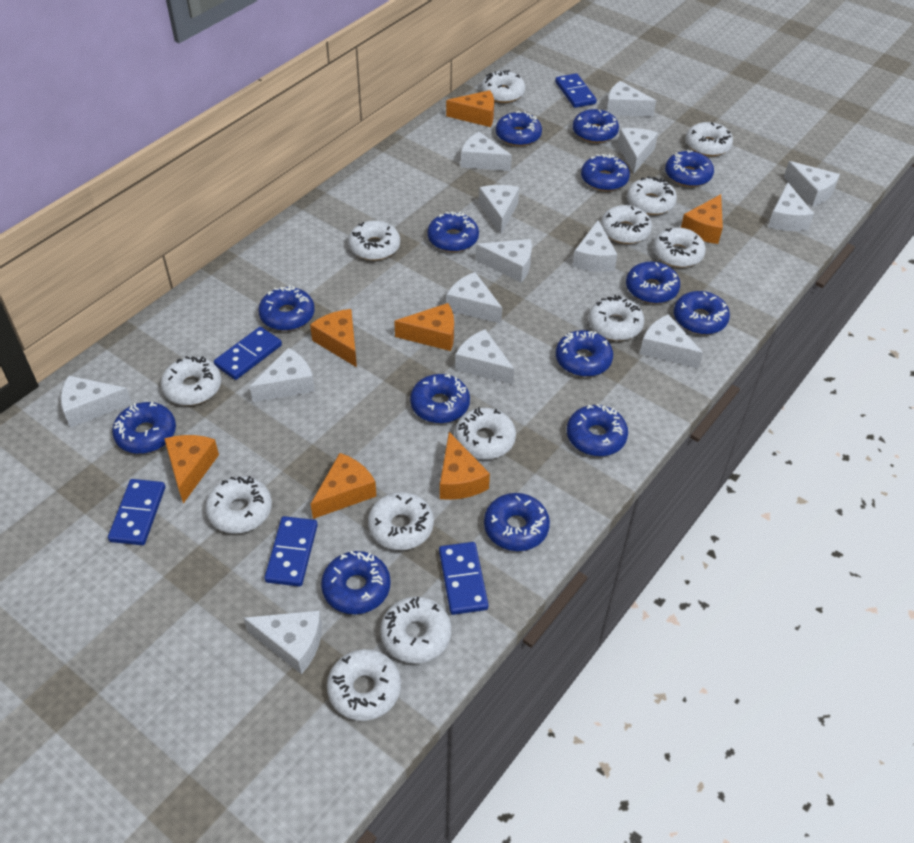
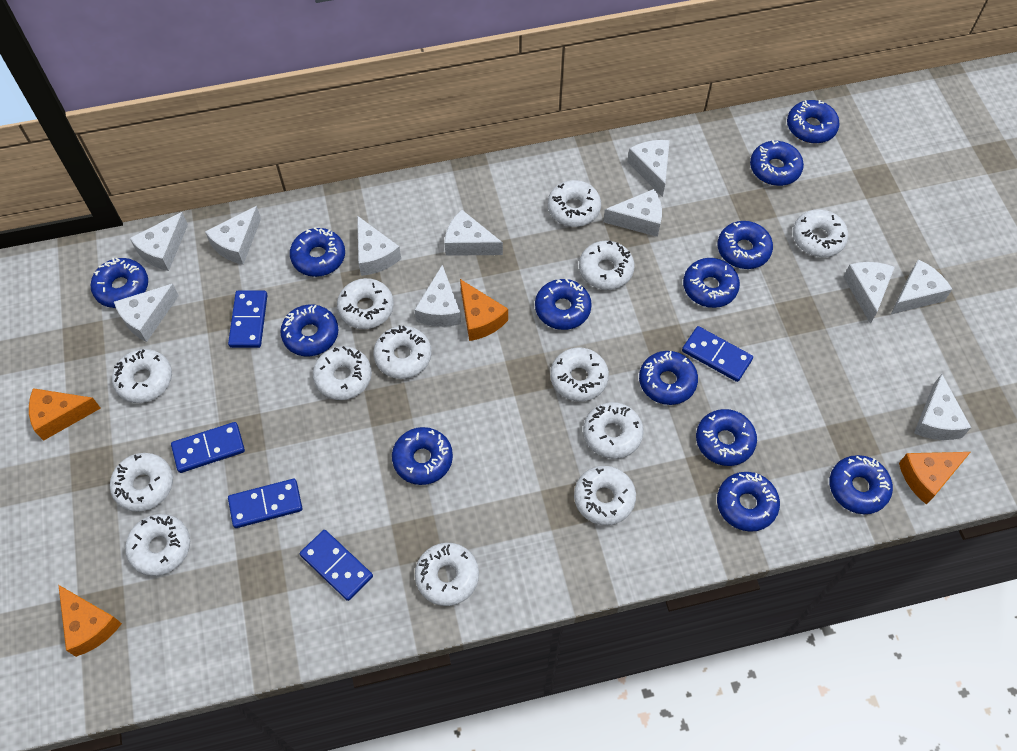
blue donut: 14 -> 13
orange cheese: 7 -> 4
white cheese: 14 -> 11

